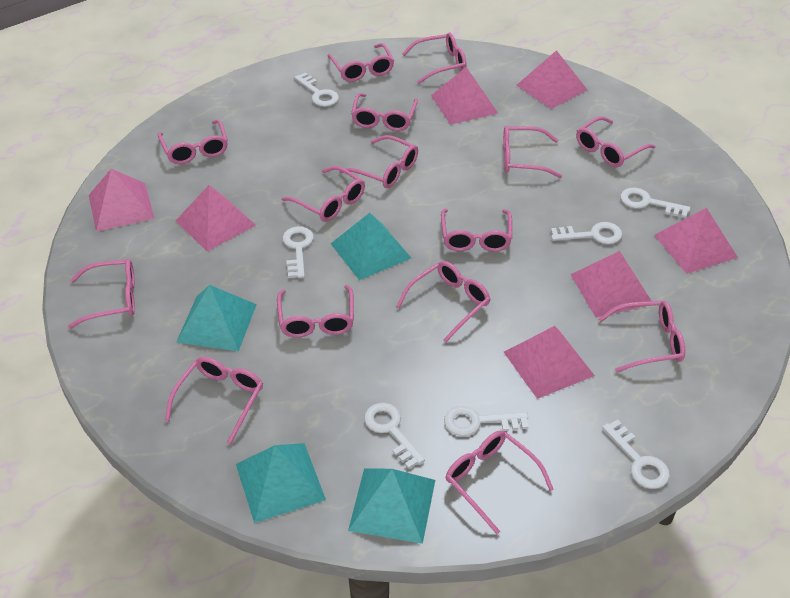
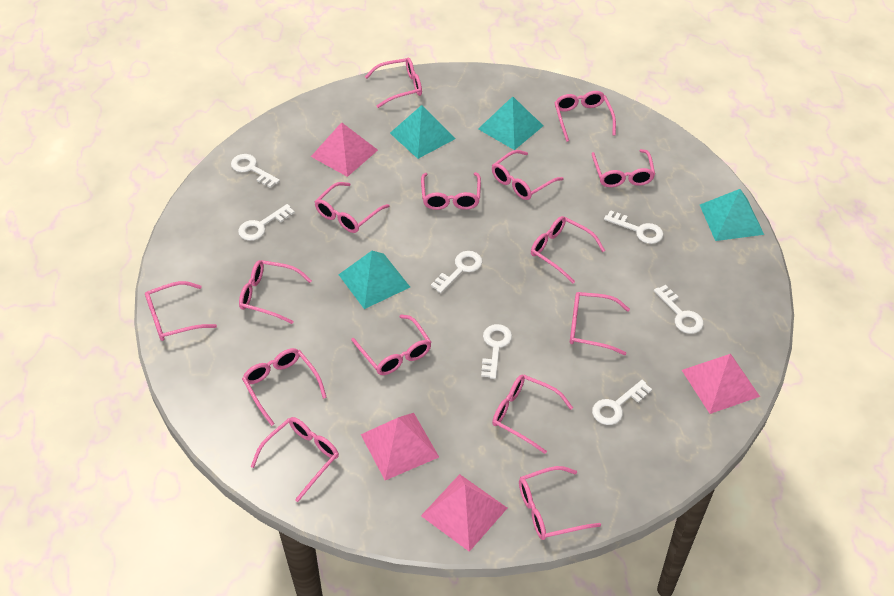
pink pyramid: 7 -> 4

